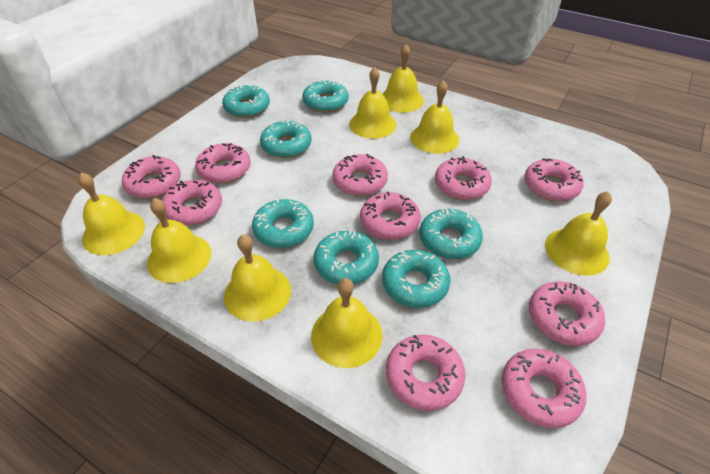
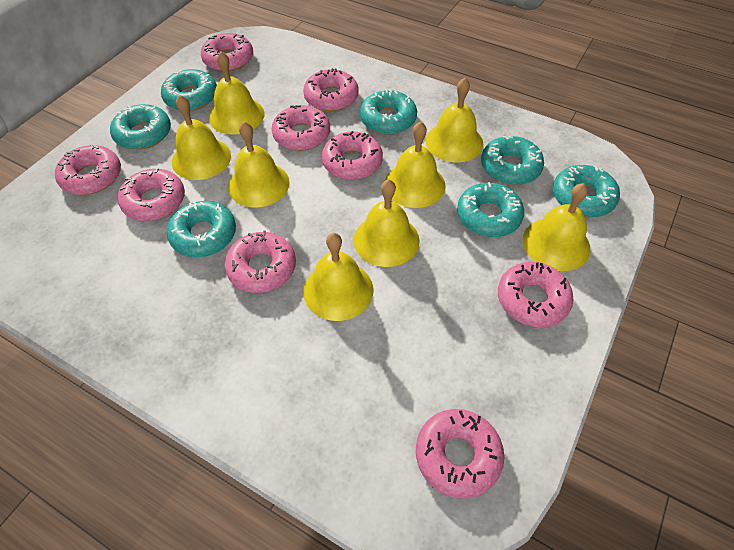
pink donut: 10 -> 9

